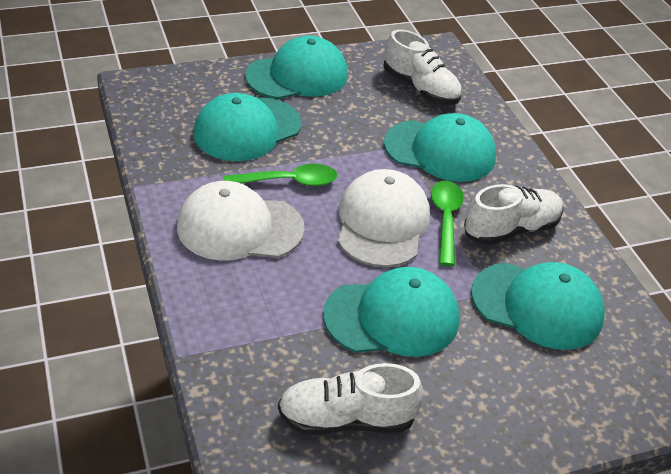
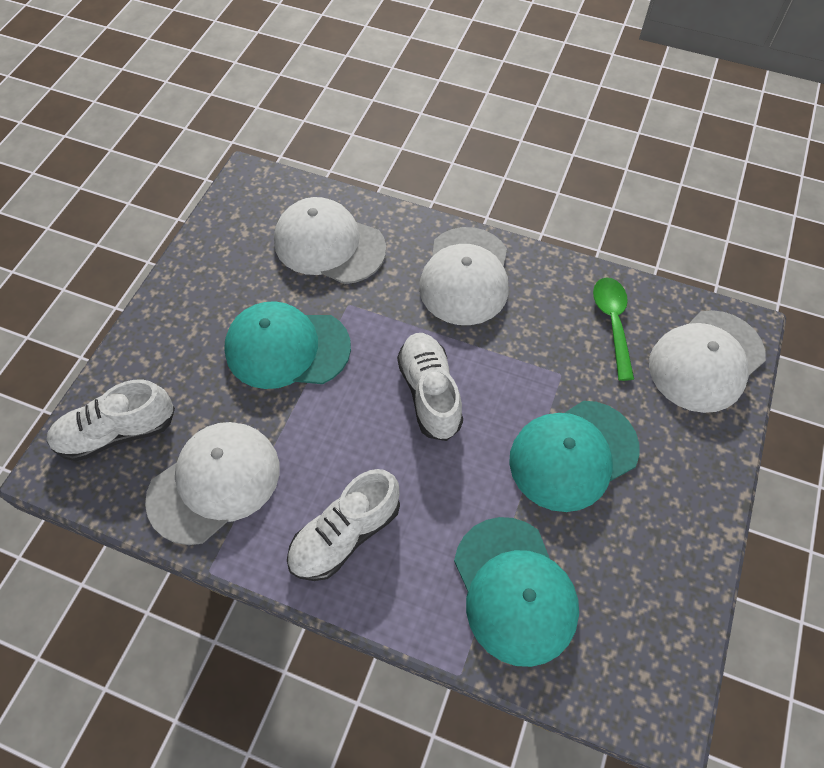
green spoon: 2 -> 1
turquoise cap: 5 -> 3
white cap: 2 -> 4

